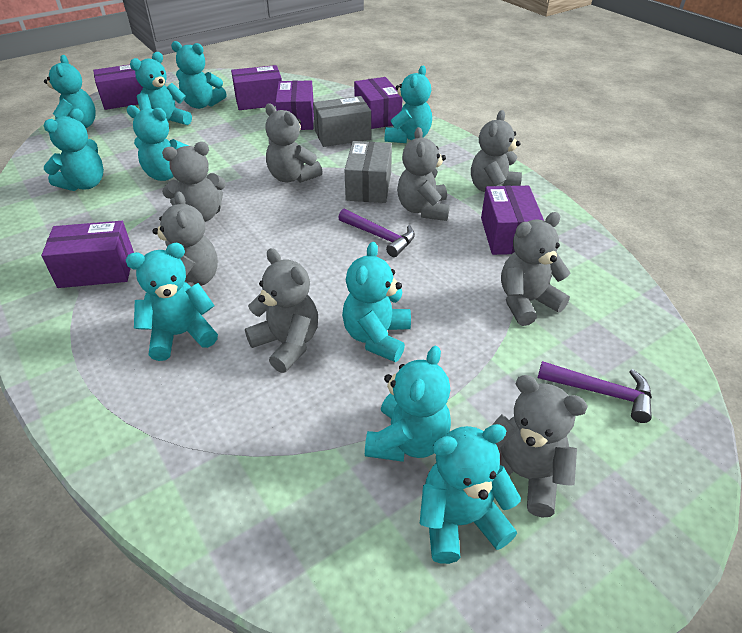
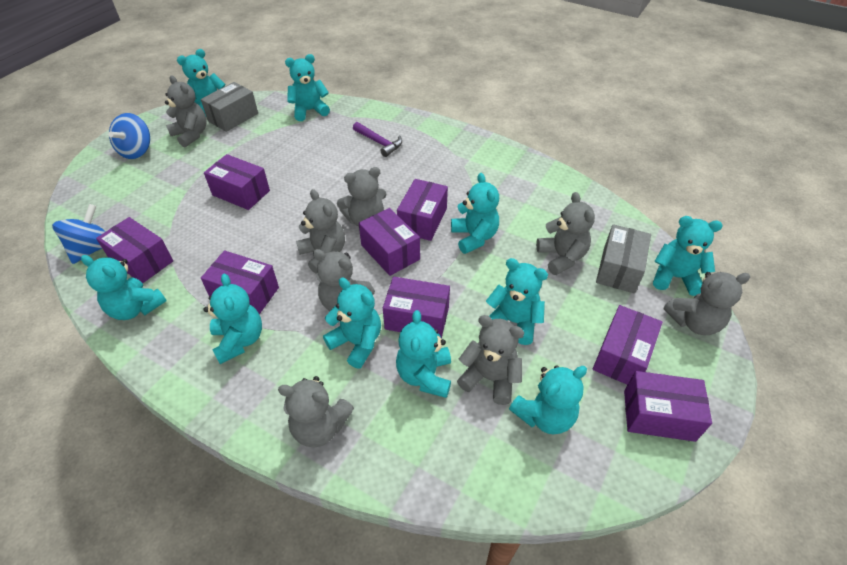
blue spinning top: 0 -> 2
purple box: 6 -> 8
purple hammer: 2 -> 1

